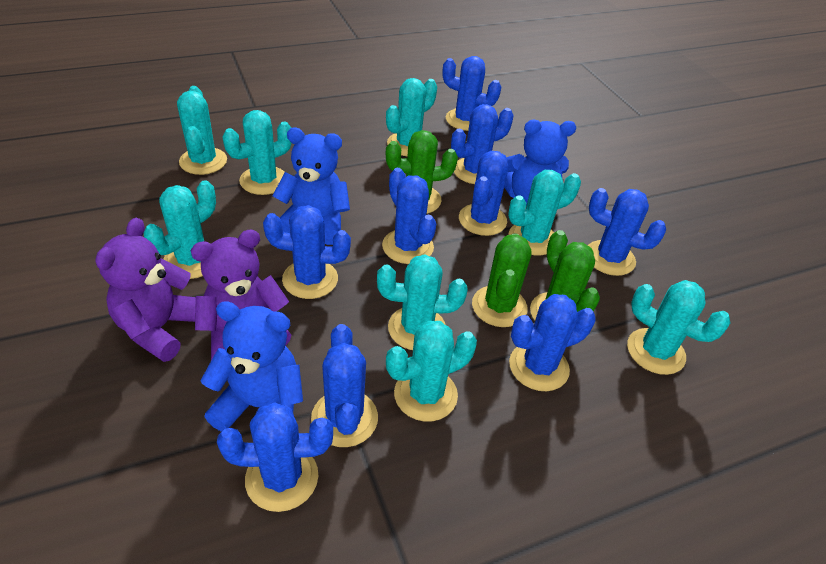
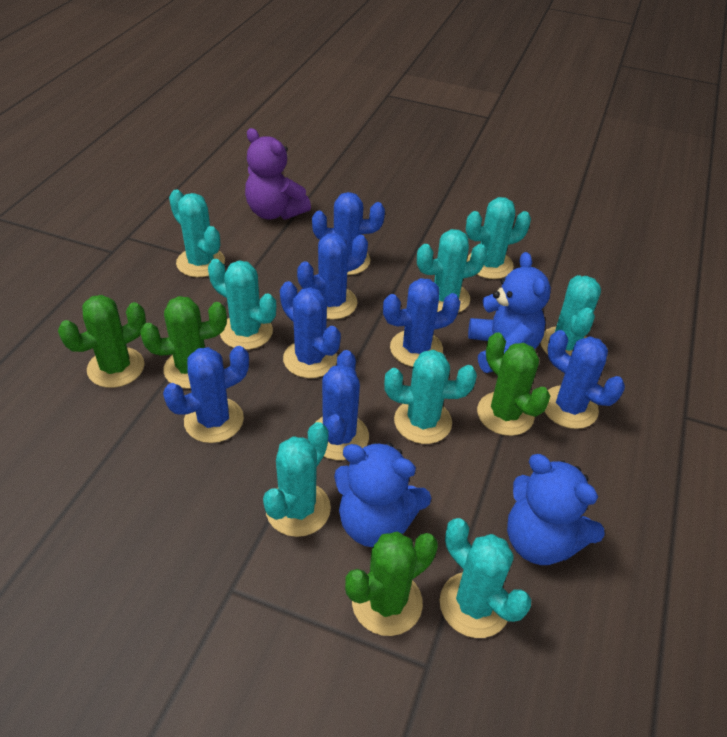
blue cactus: 9 -> 7
green cactus: 3 -> 4
purple teddy bear: 2 -> 1

